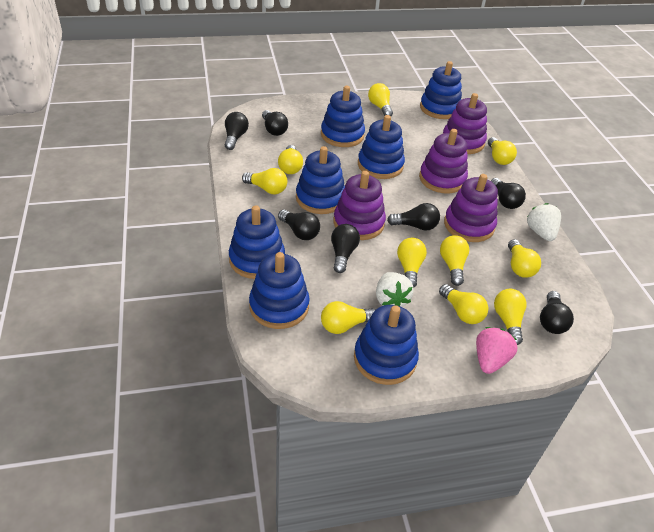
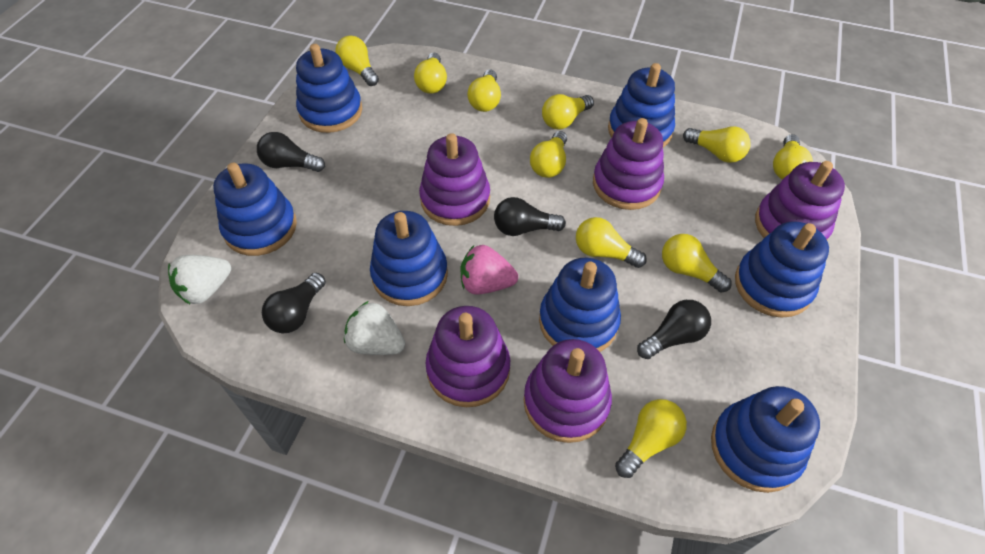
black light bulb: 7 -> 4
purple stacking toy: 4 -> 5

